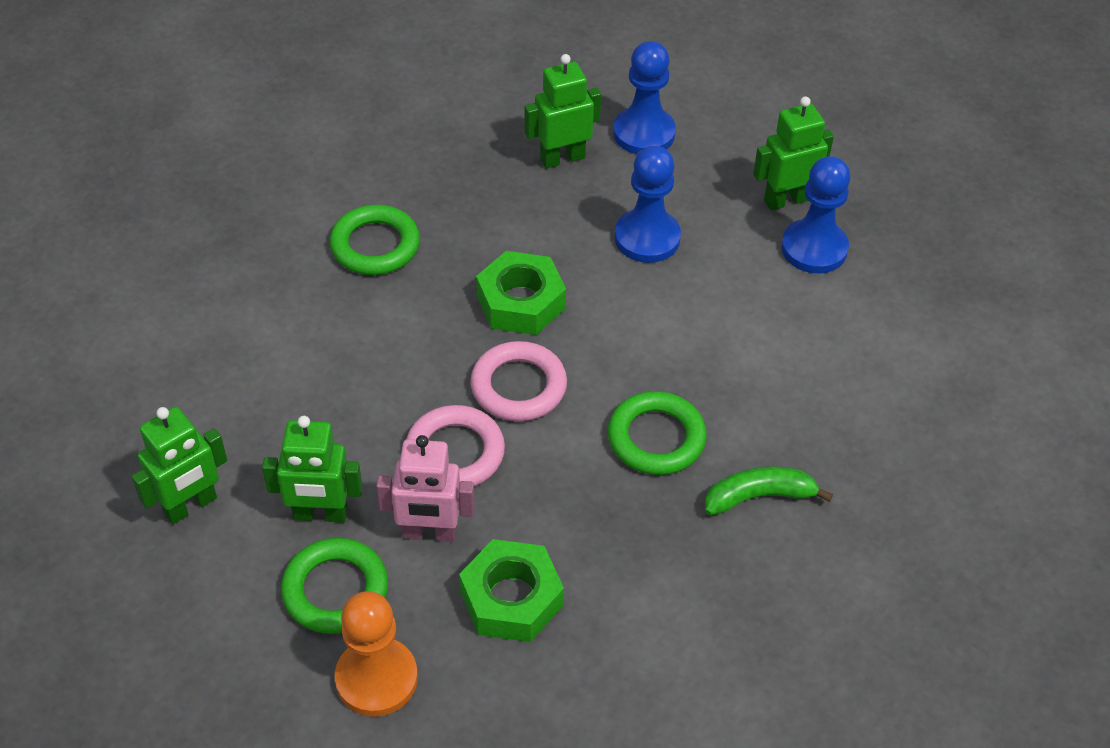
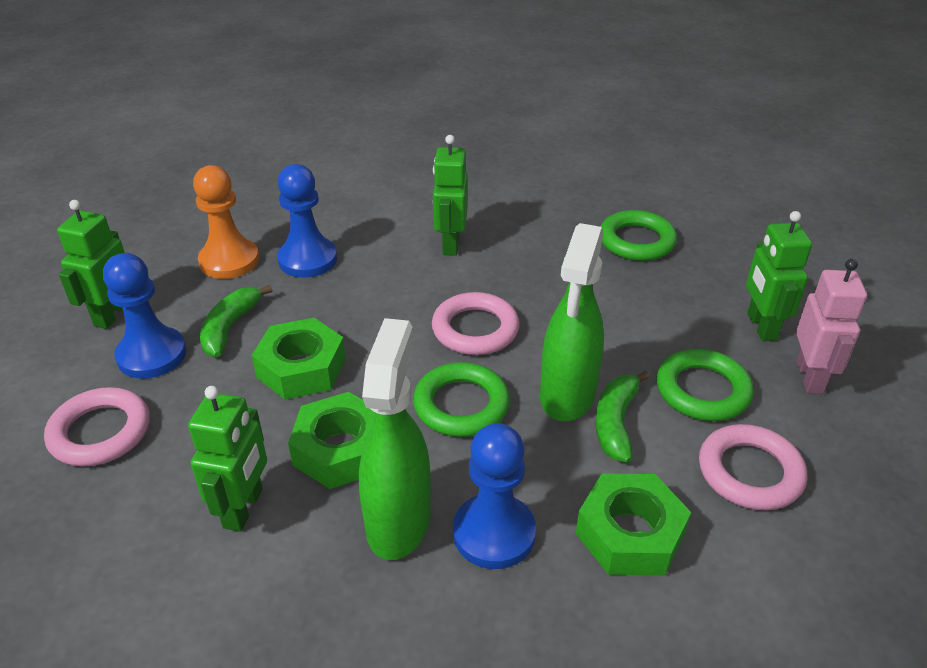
green banana: 1 -> 2
green nut: 2 -> 3
green spray bottle: 0 -> 2
pink ring: 2 -> 3

